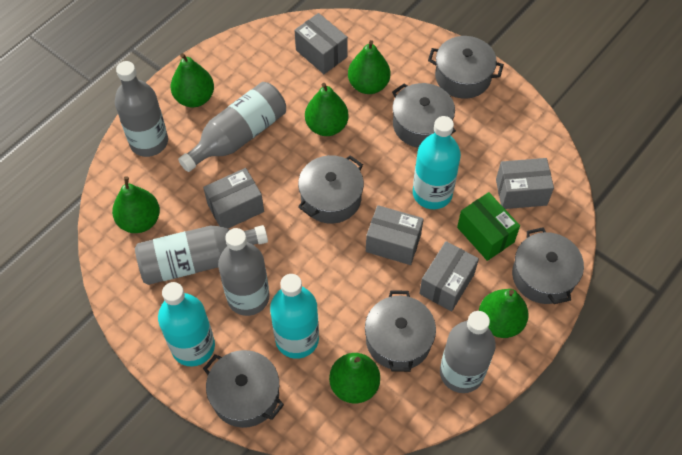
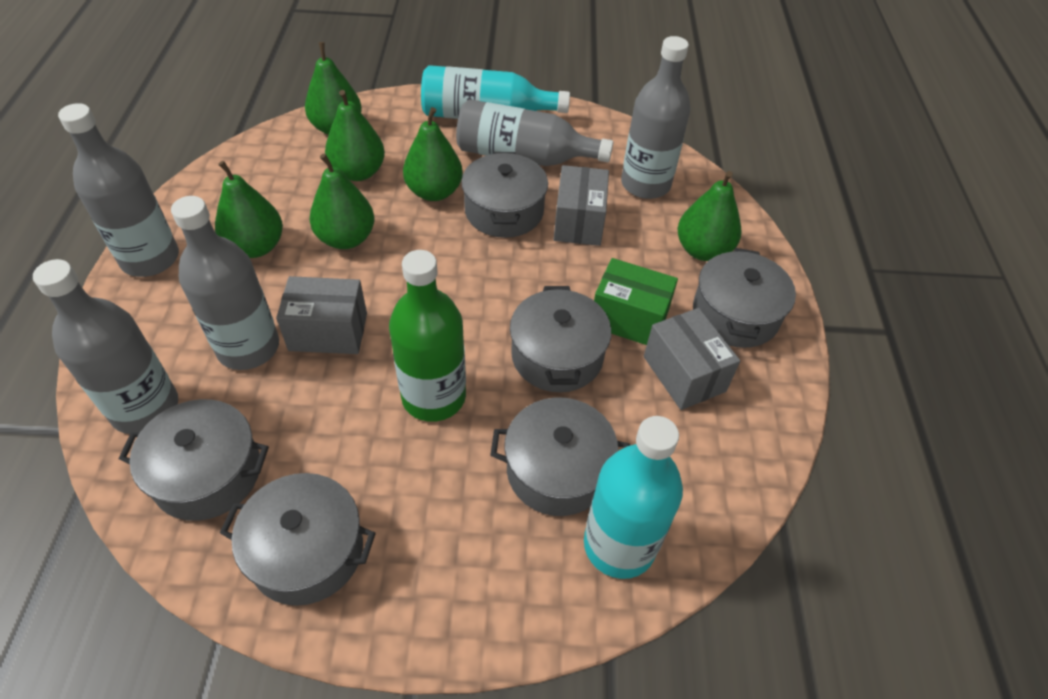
green bottle: 0 -> 1
grey box: 5 -> 3
turquoise bottle: 3 -> 2

